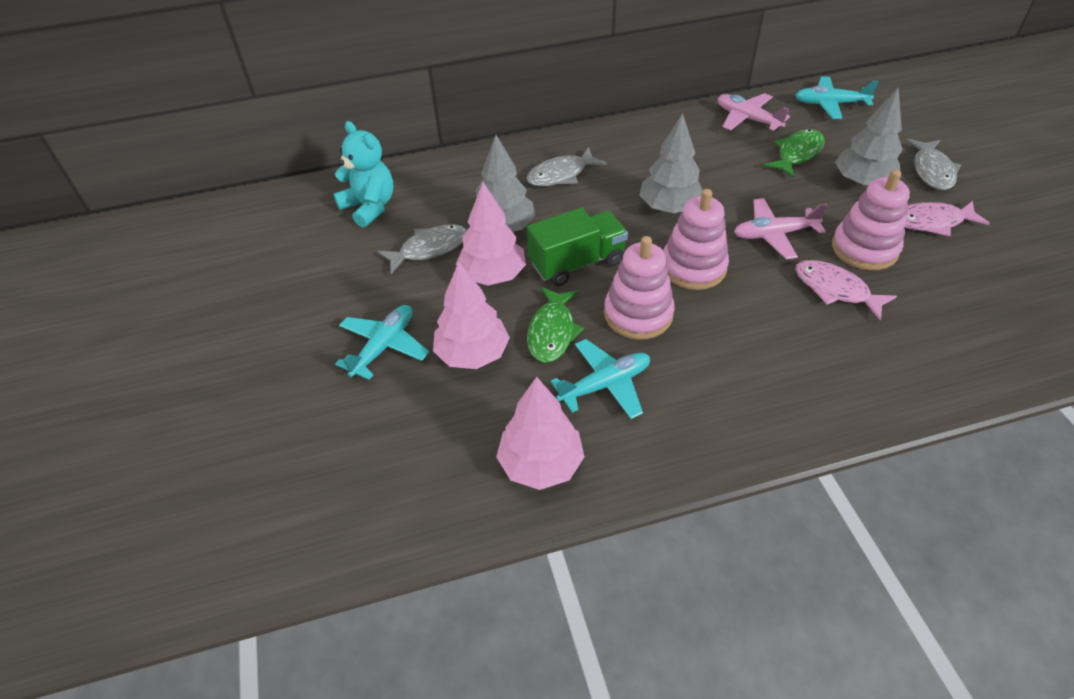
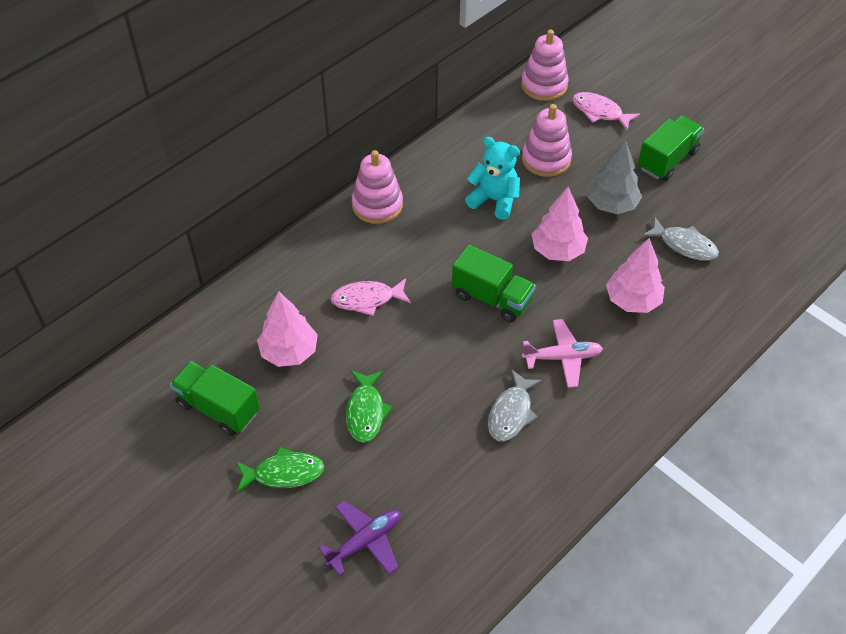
green truck: 1 -> 3
grey fish: 3 -> 2
grey tree: 3 -> 1
pink plane: 2 -> 1
purple plane: 0 -> 1
turquoise plane: 3 -> 0

